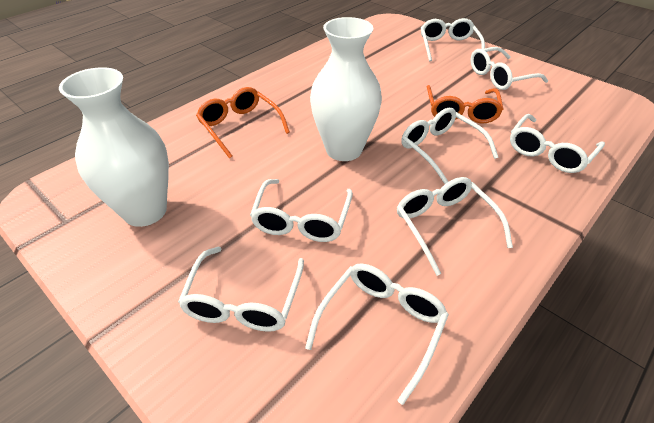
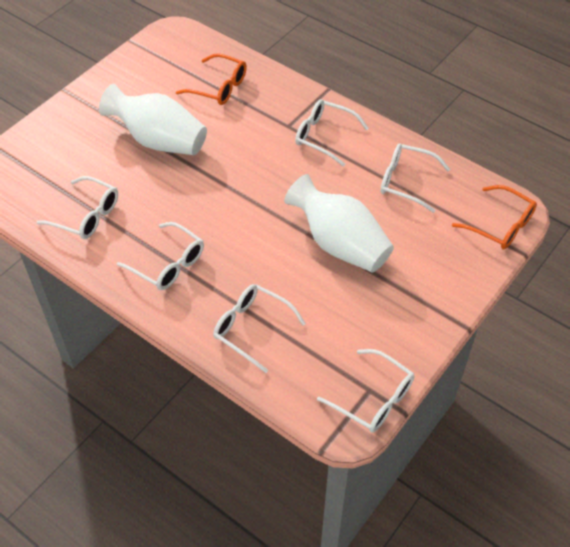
white glasses: 8 -> 6

